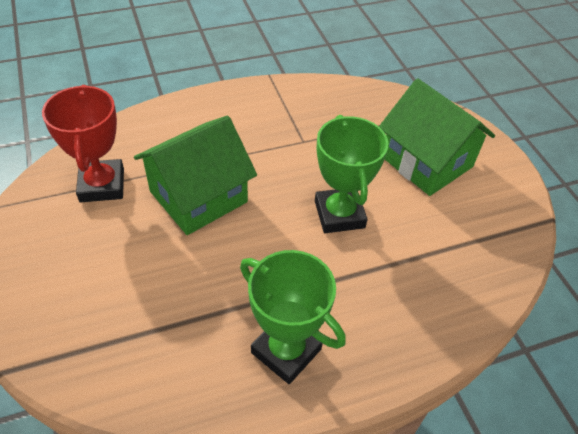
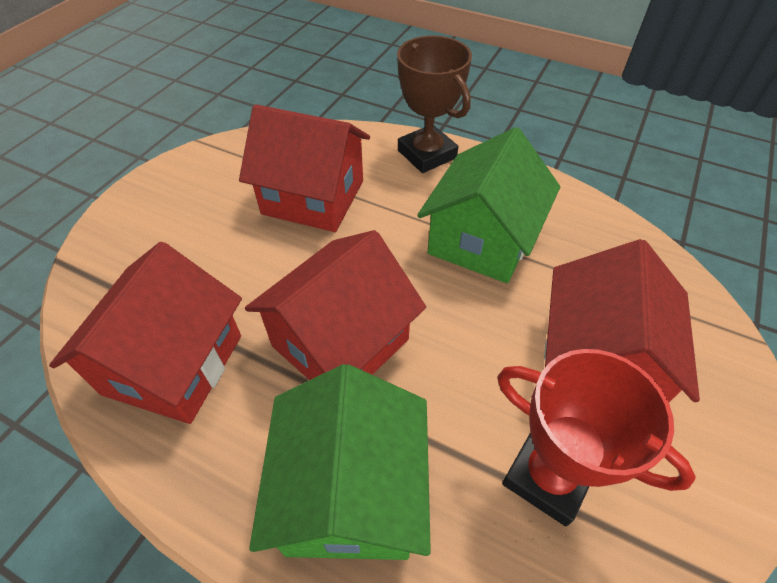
brown trophy: 0 -> 1
green trophy: 2 -> 0
red house: 0 -> 4

